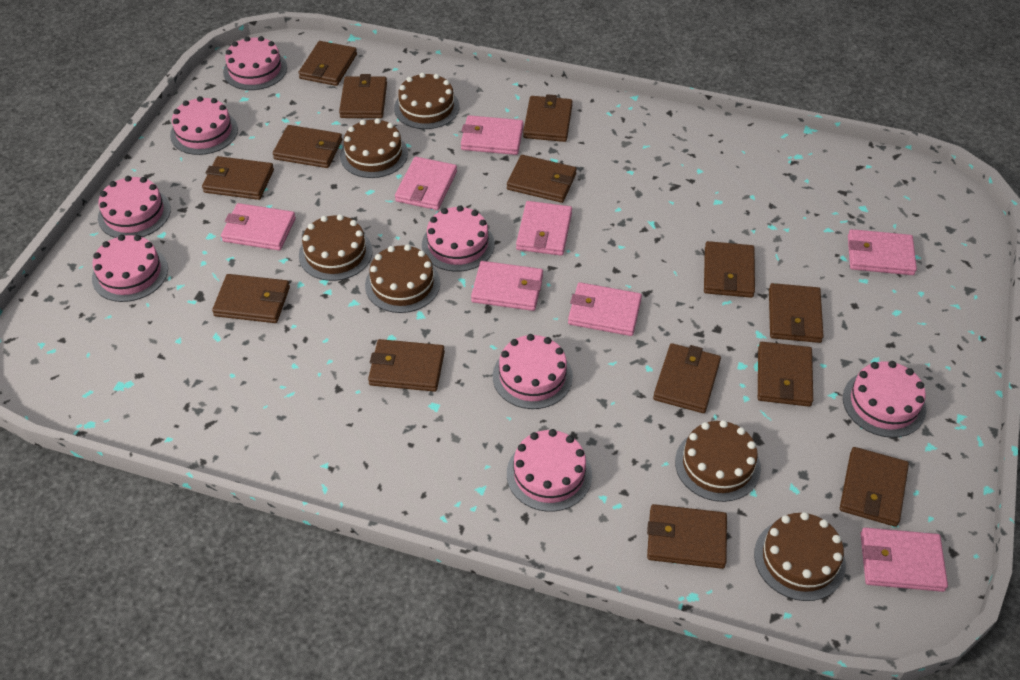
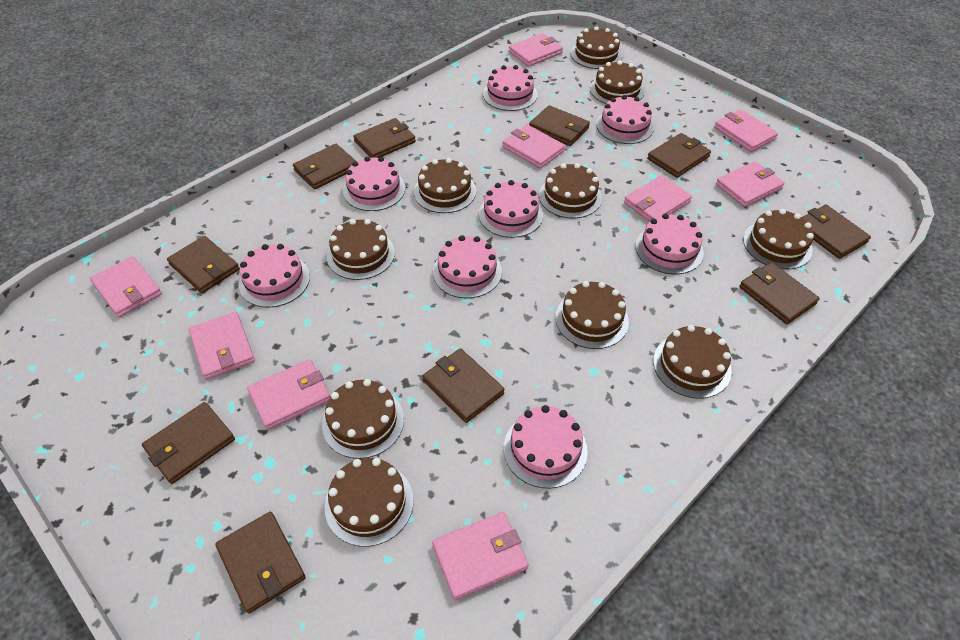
brown cake: 6 -> 10
brown wallet: 14 -> 10
pink wallet: 8 -> 9

